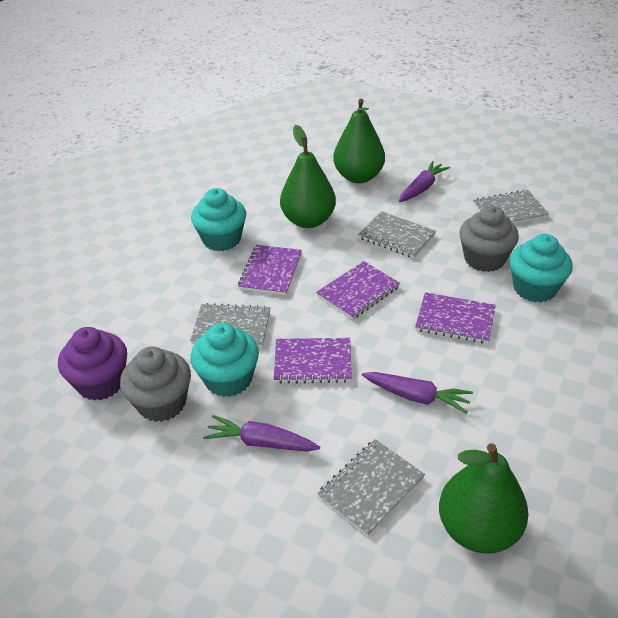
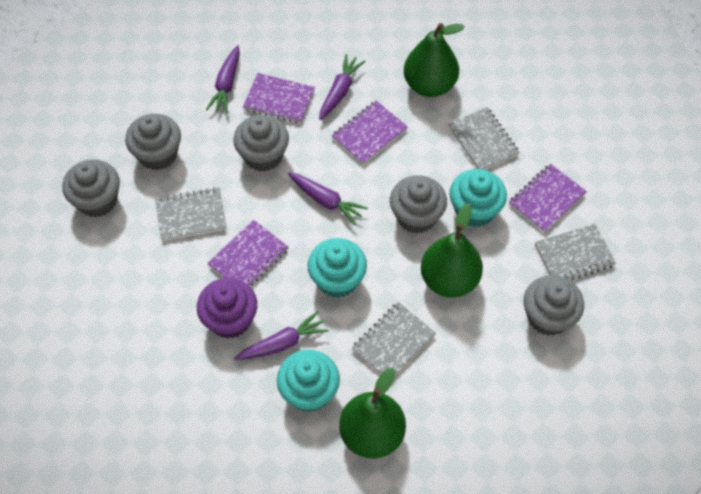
grey cupcake: 2 -> 5
purple carrot: 3 -> 4

